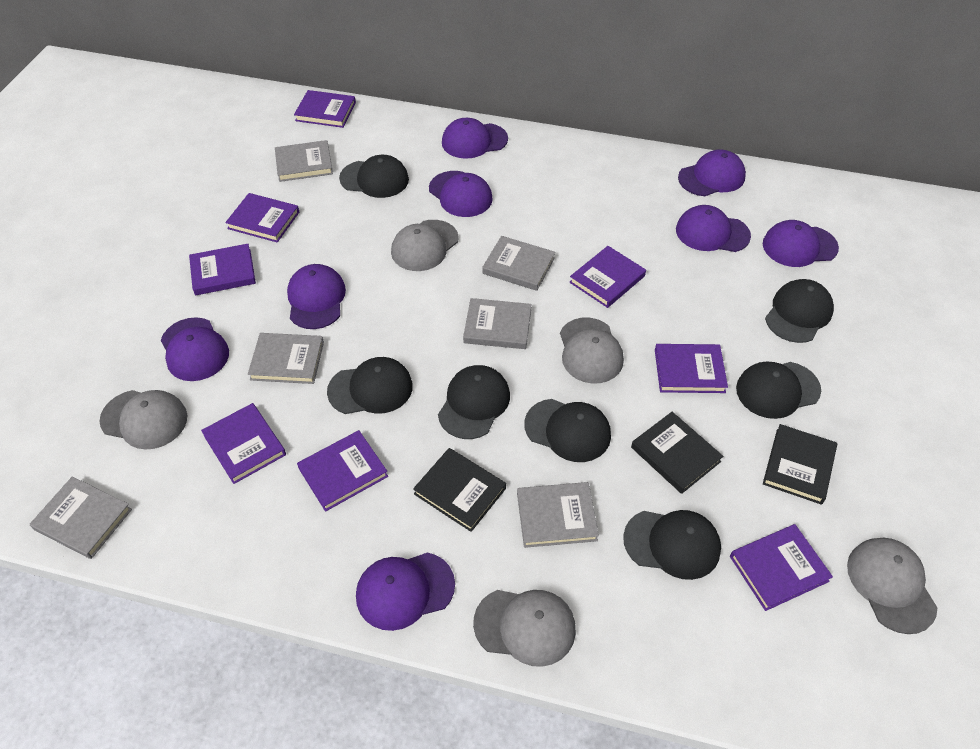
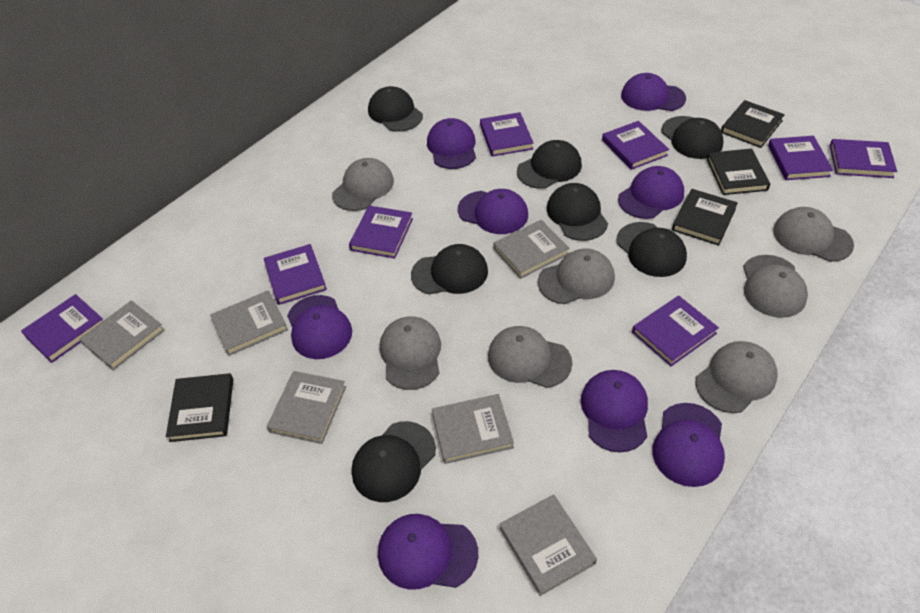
black book: 3 -> 4
grey cap: 5 -> 7

